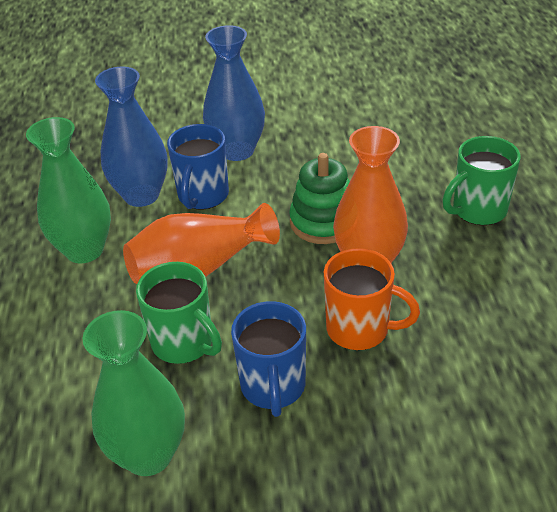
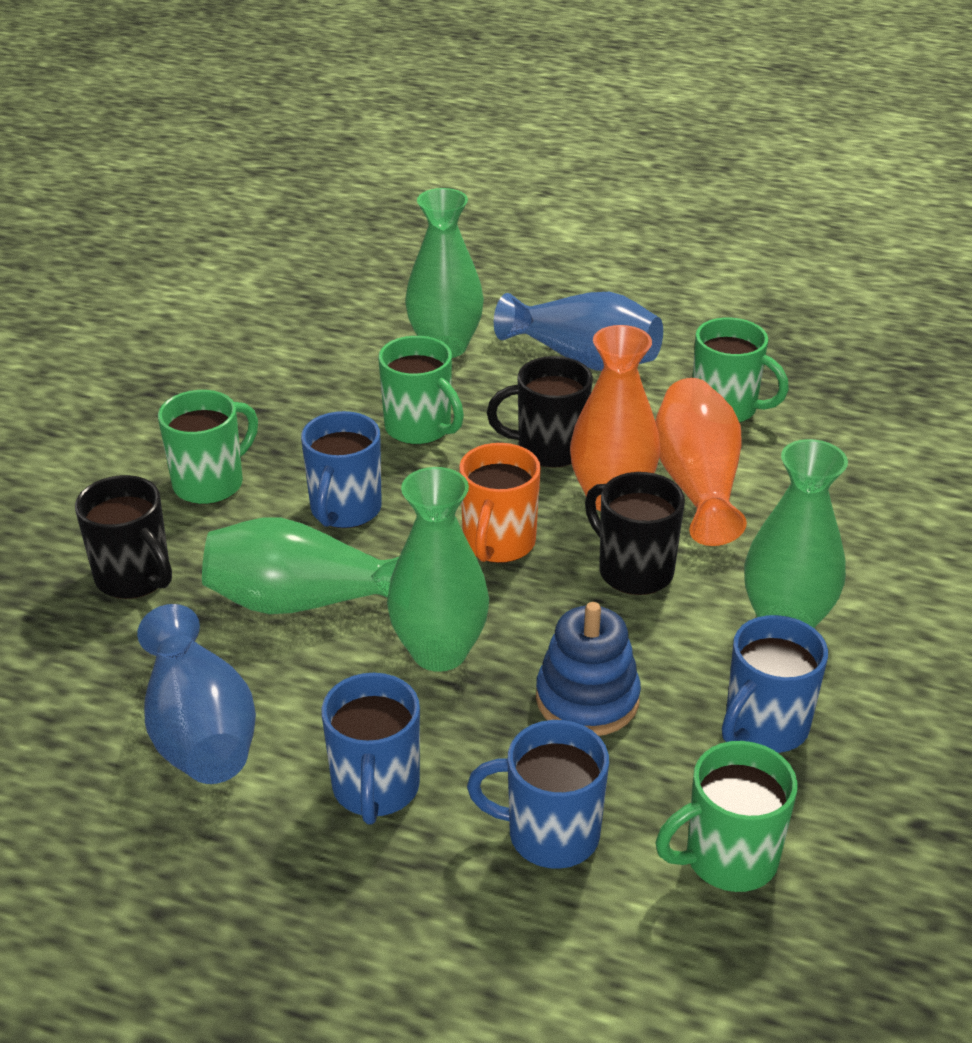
black mug: 0 -> 3
blue mug: 2 -> 4
blue stacking toy: 0 -> 1
green mug: 2 -> 4
green stacking toy: 1 -> 0
green vase: 2 -> 4

